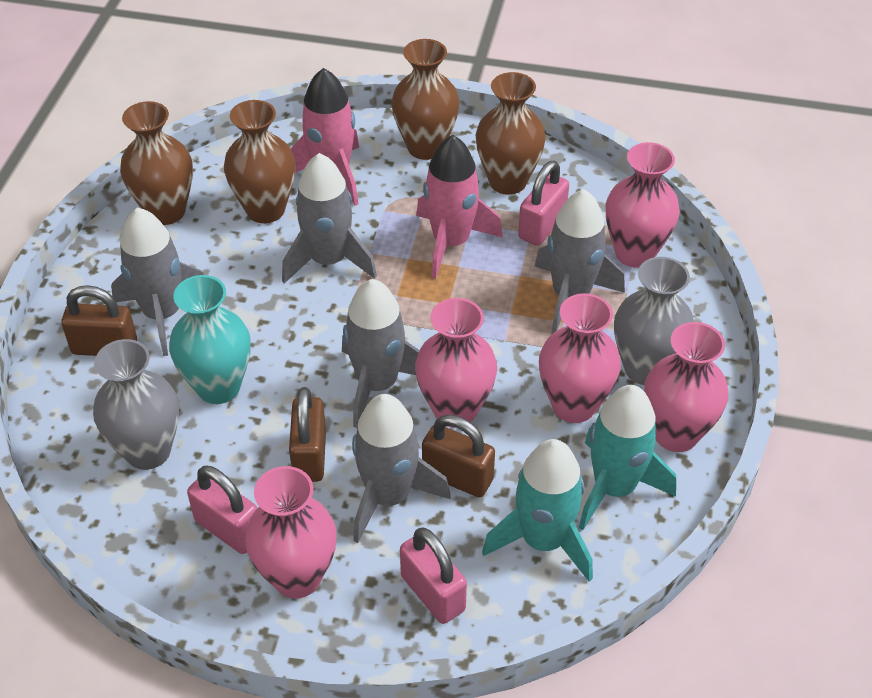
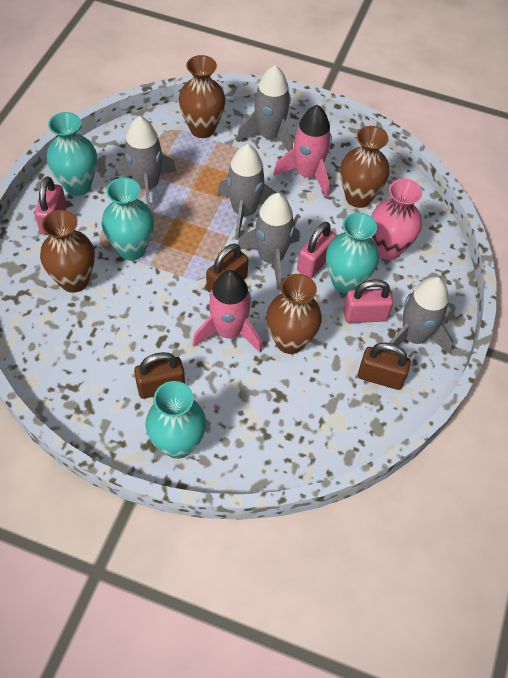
grey vase: 2 -> 0
pink vase: 5 -> 1
turquoise rocket: 2 -> 0
turquoise vase: 1 -> 4

